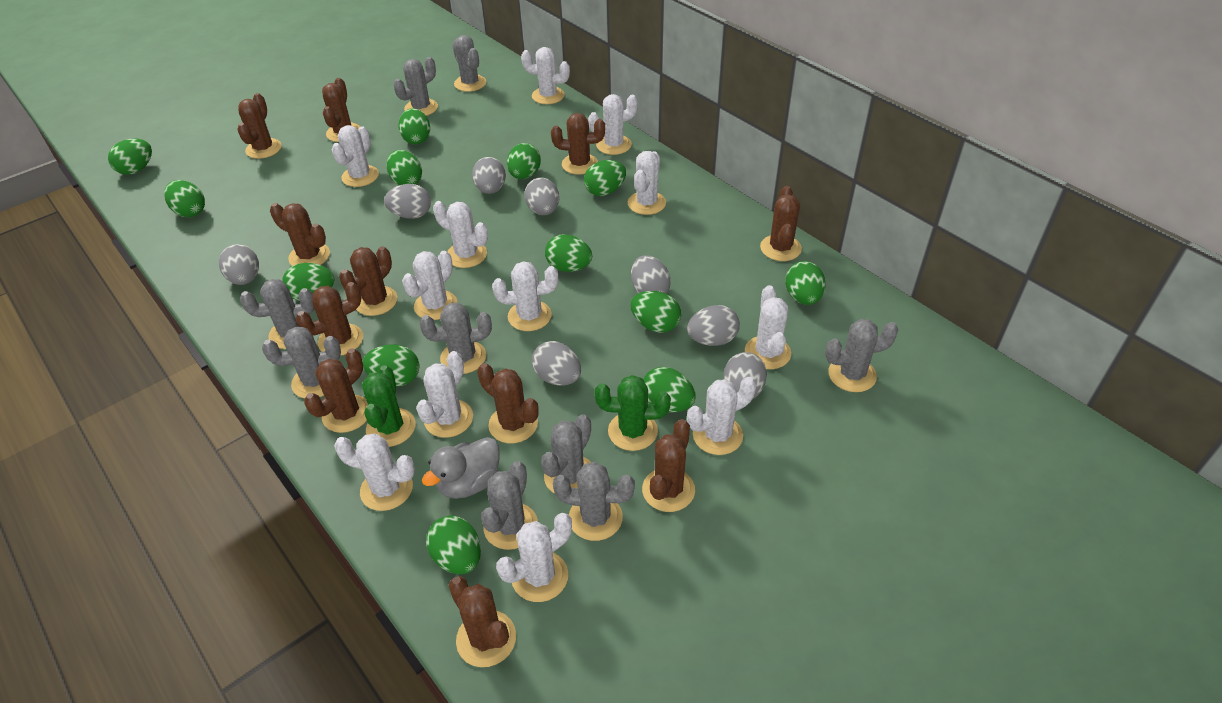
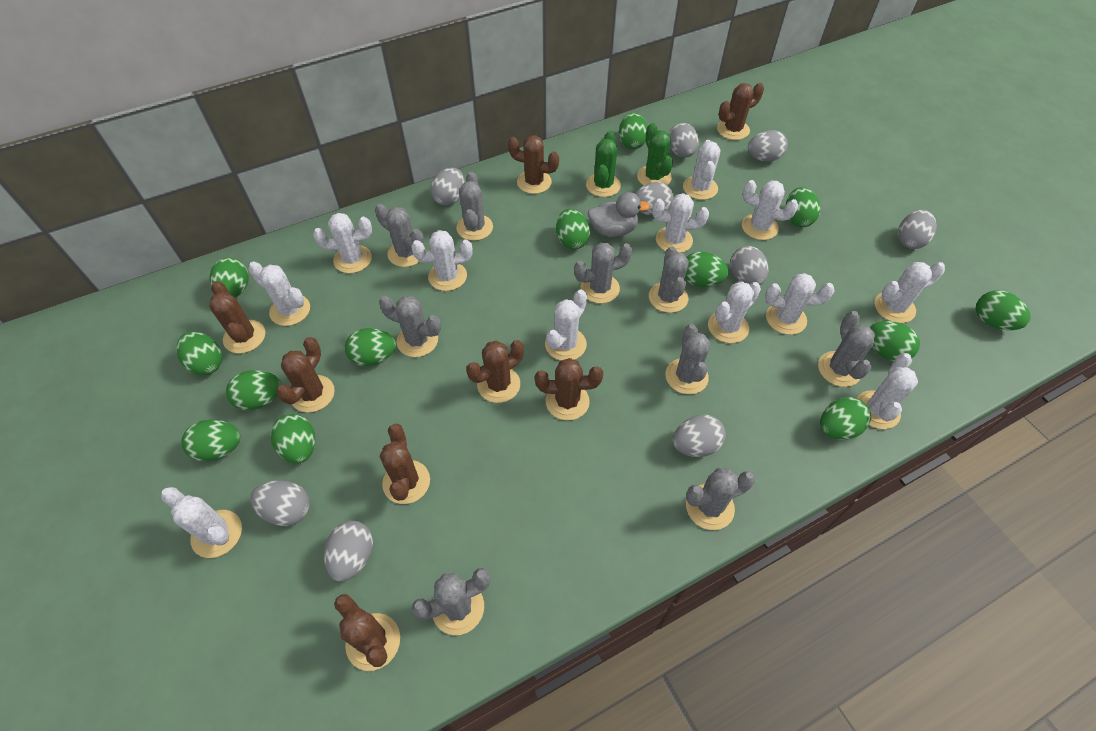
brown cactus: 11 -> 8
grey egg: 8 -> 9

